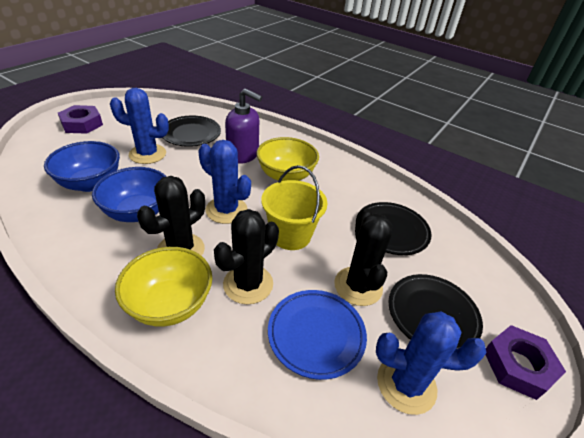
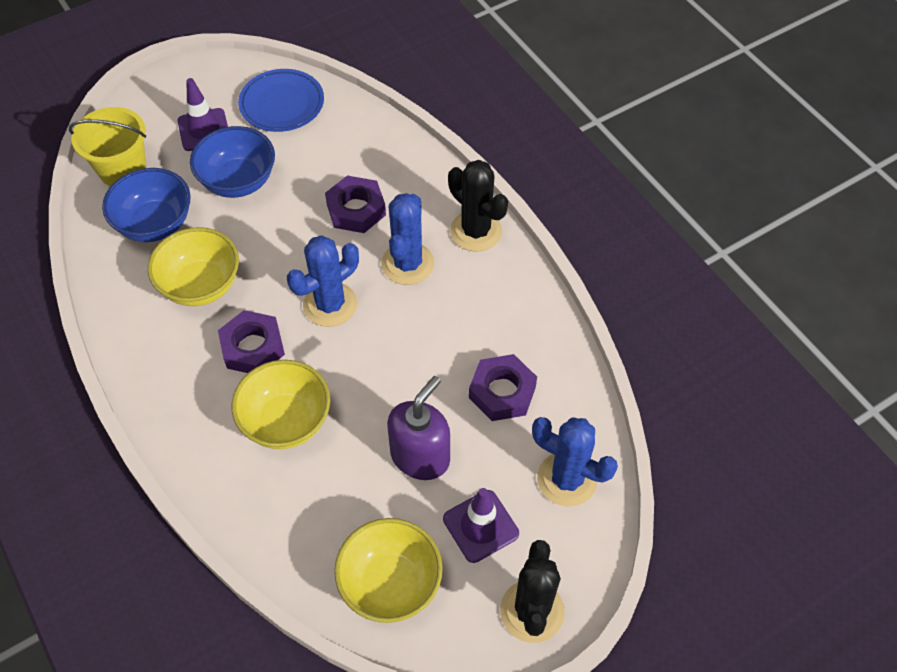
black cactus: 3 -> 2
black plate: 3 -> 0
purple nut: 2 -> 3
purple traffic cone: 0 -> 2
yellow bowl: 2 -> 3

